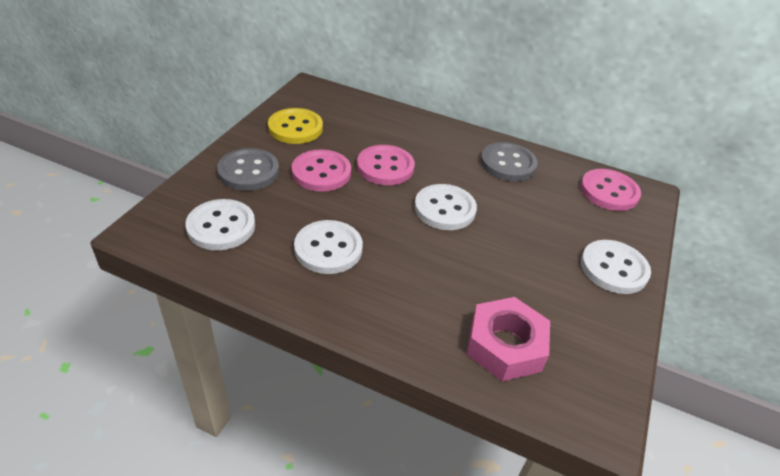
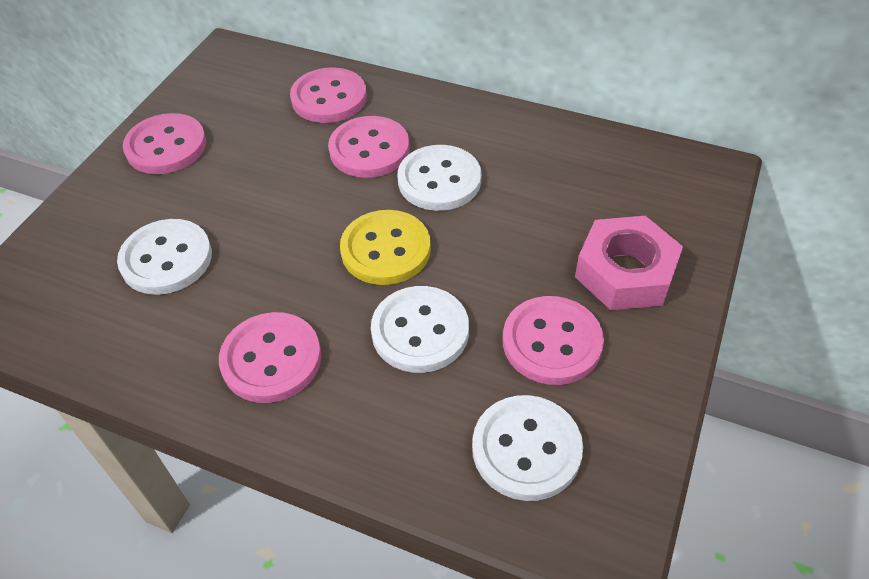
grey button: 2 -> 0
pink button: 3 -> 5

